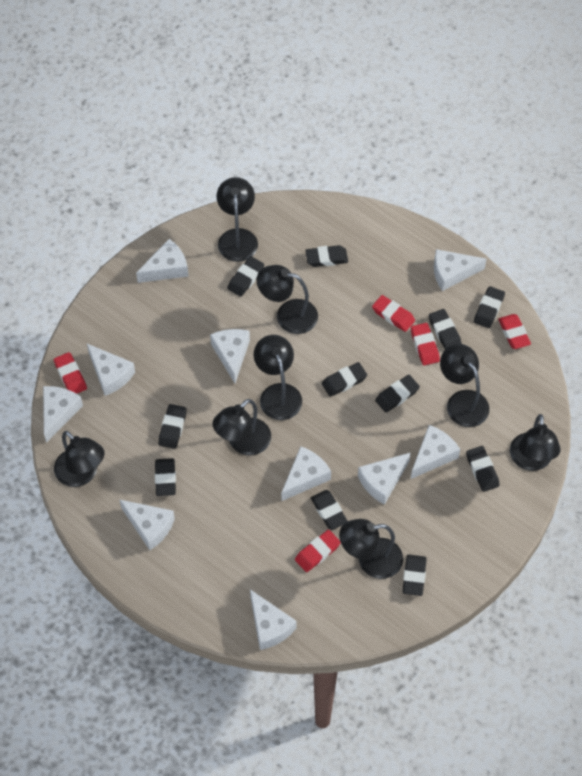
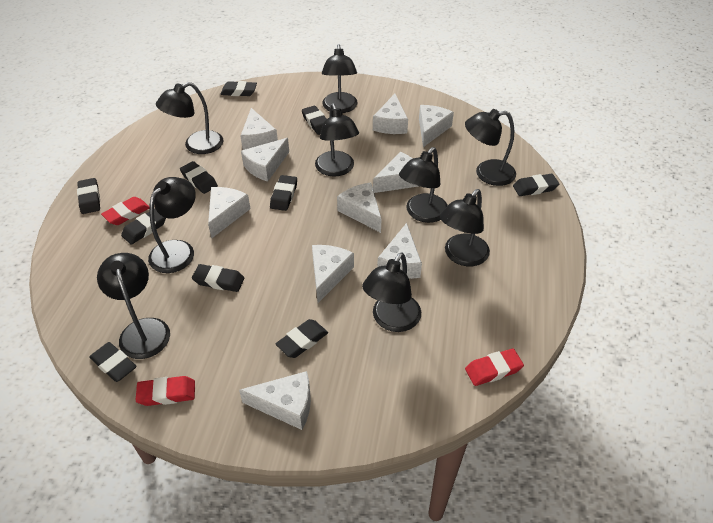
black eraser: 11 -> 10
black lamp: 8 -> 9
red eraser: 5 -> 3

